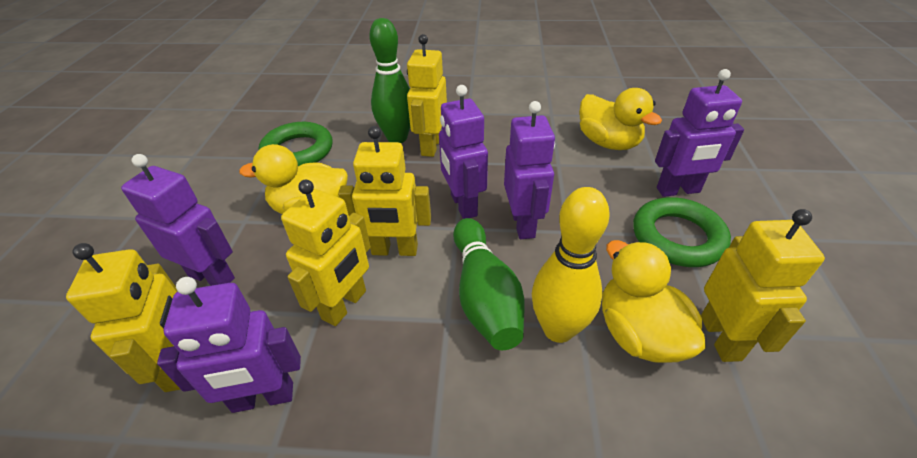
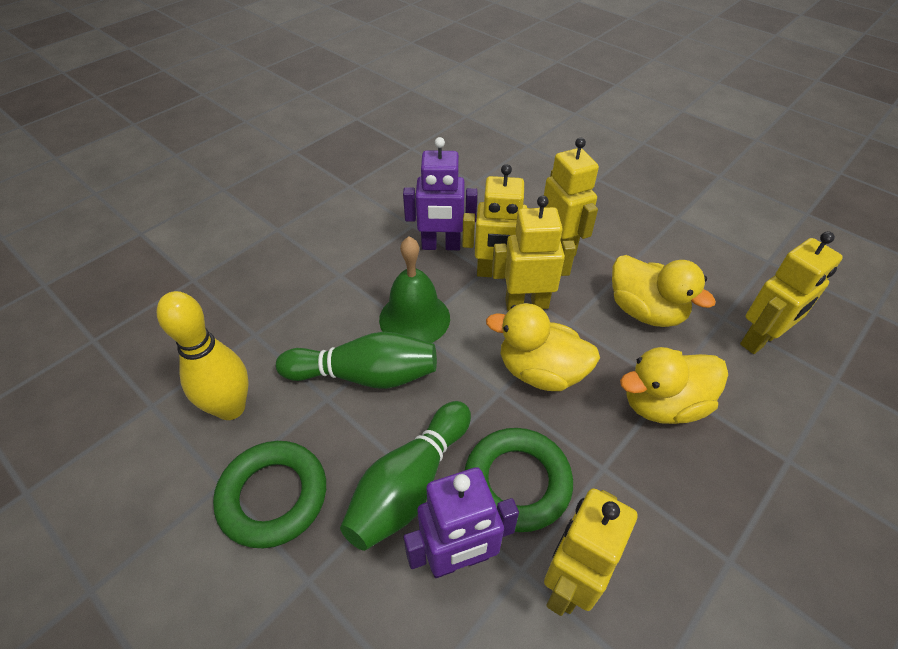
green bell: 0 -> 1
purple robot: 5 -> 2

